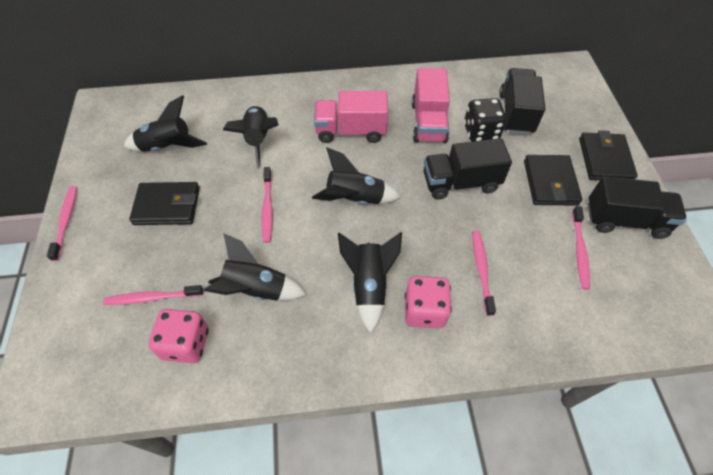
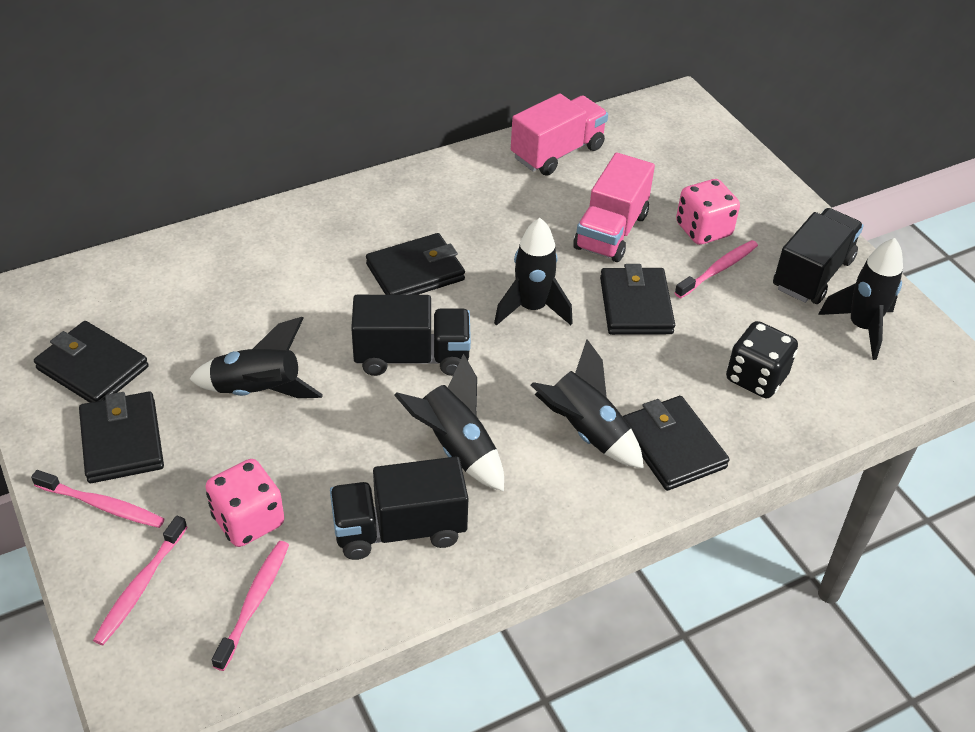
black wallet: 3 -> 5
pink toothbrush: 5 -> 4

